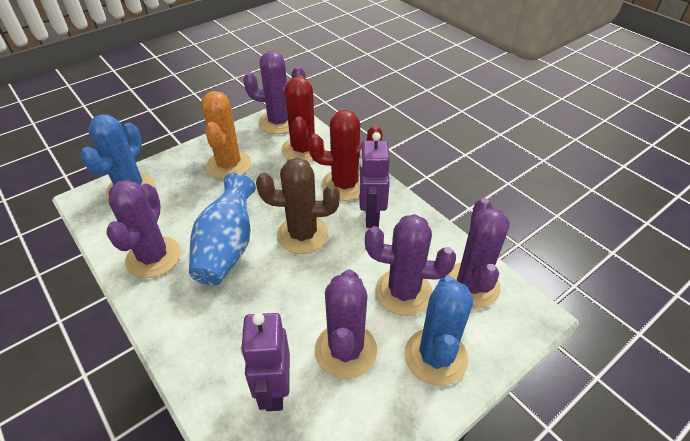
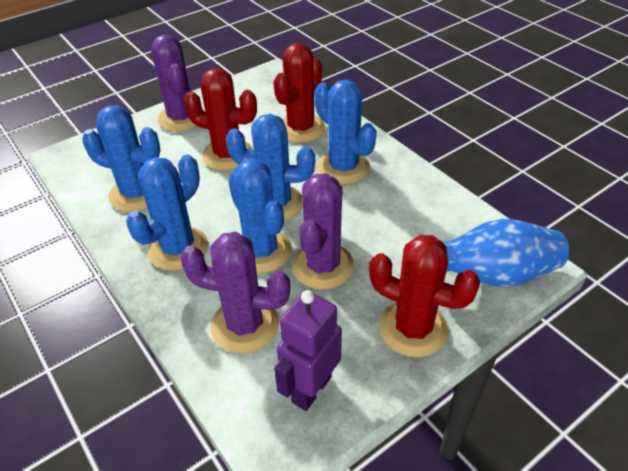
blue cactus: 2 -> 5
brown cactus: 1 -> 0
orange cactus: 1 -> 0
purple cactus: 5 -> 3
purple robot: 2 -> 1
red cactus: 2 -> 3

